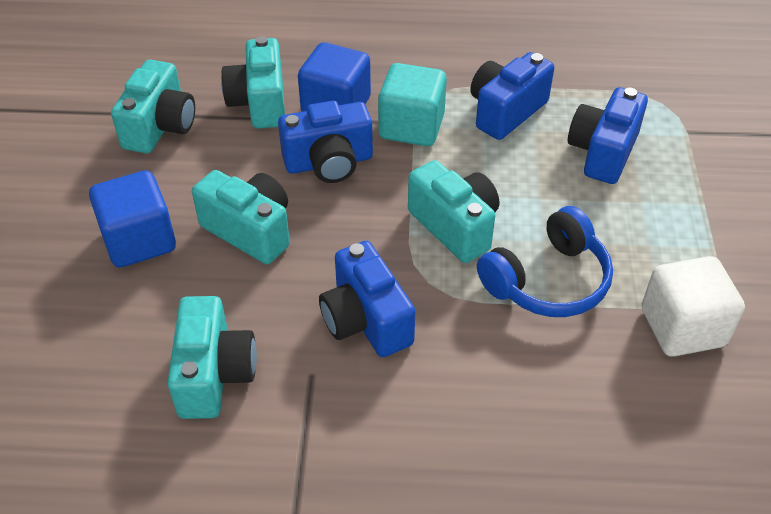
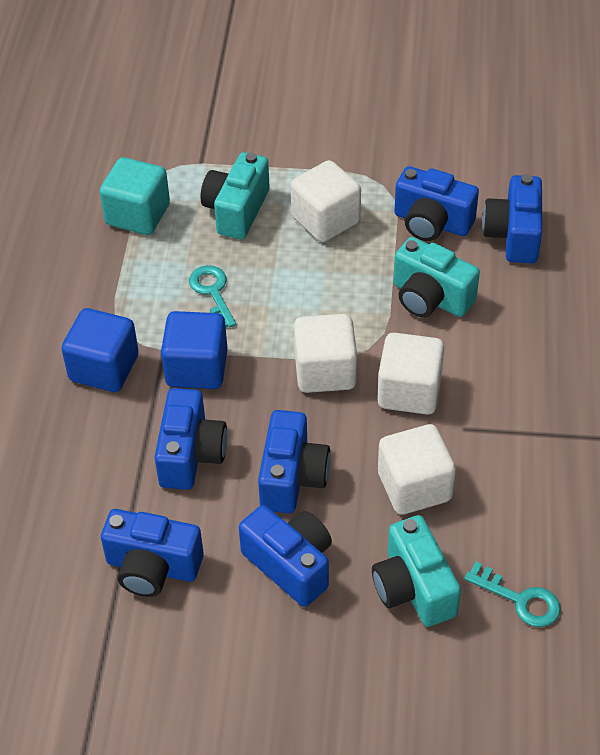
blue camera: 4 -> 6
blue headphones: 1 -> 0
turquoise camera: 5 -> 3
turquoise key: 0 -> 2
white cube: 1 -> 4

